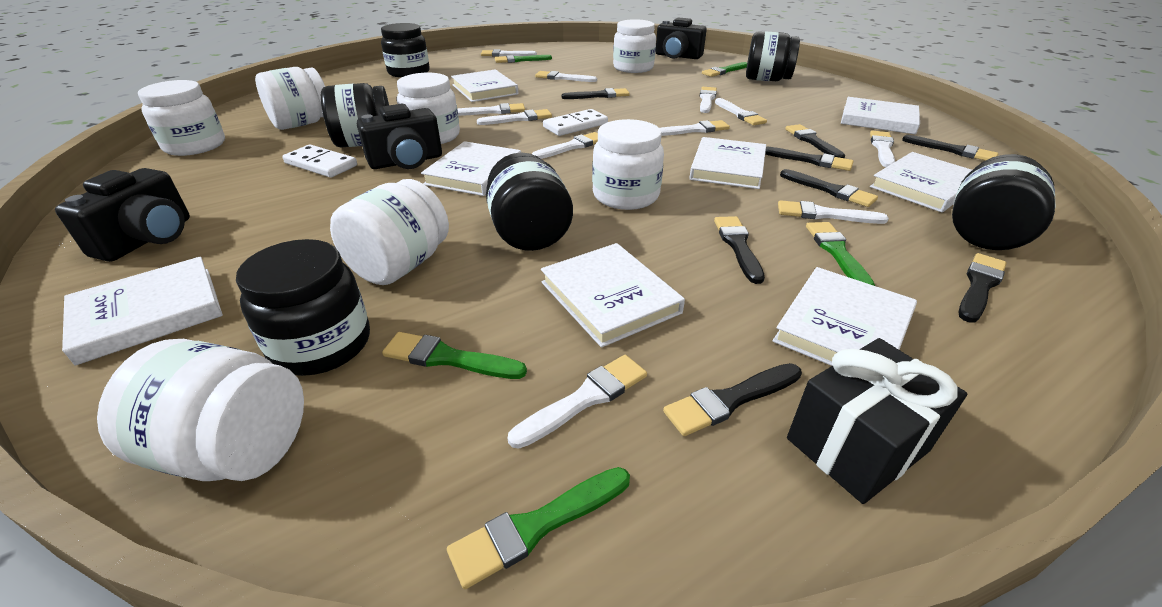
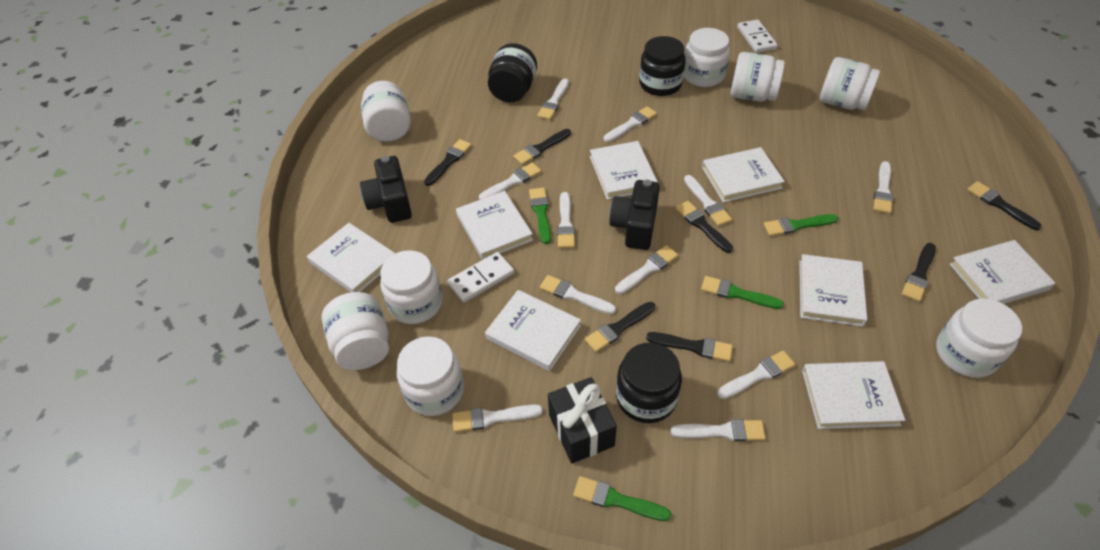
black brush: 8 -> 7
black camera: 3 -> 2
black jar: 6 -> 3
green brush: 5 -> 4
white jar: 7 -> 8

